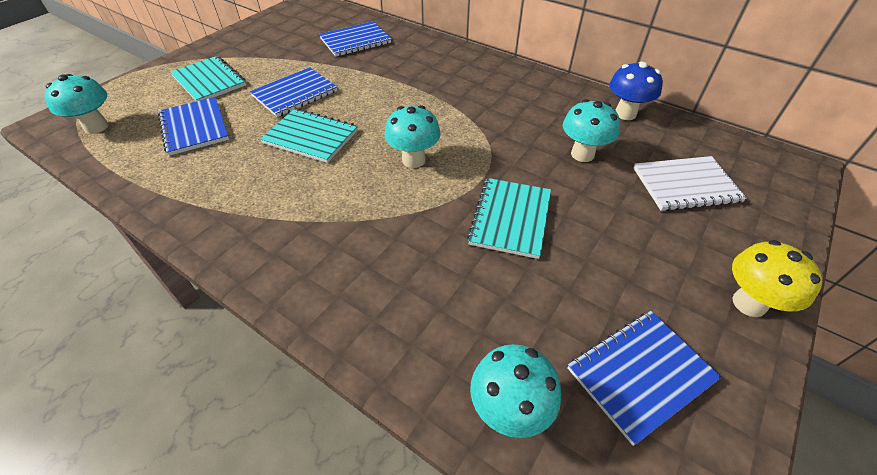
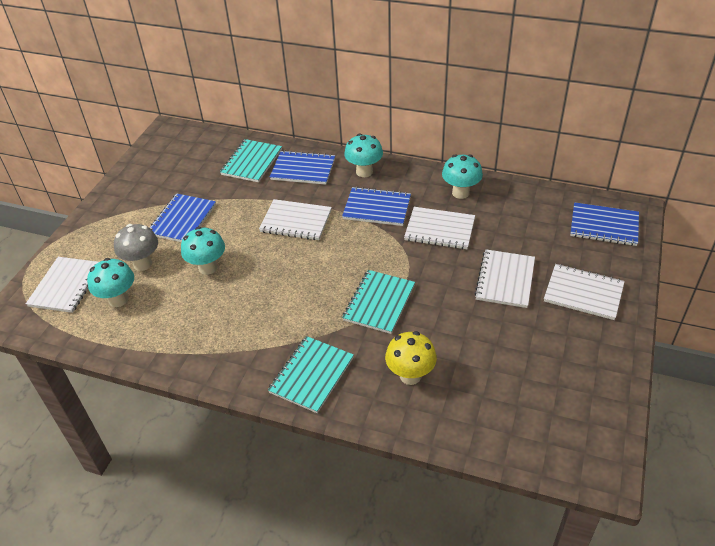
blue mushroom: 1 -> 0
grey mushroom: 0 -> 1
white notebook: 1 -> 5

